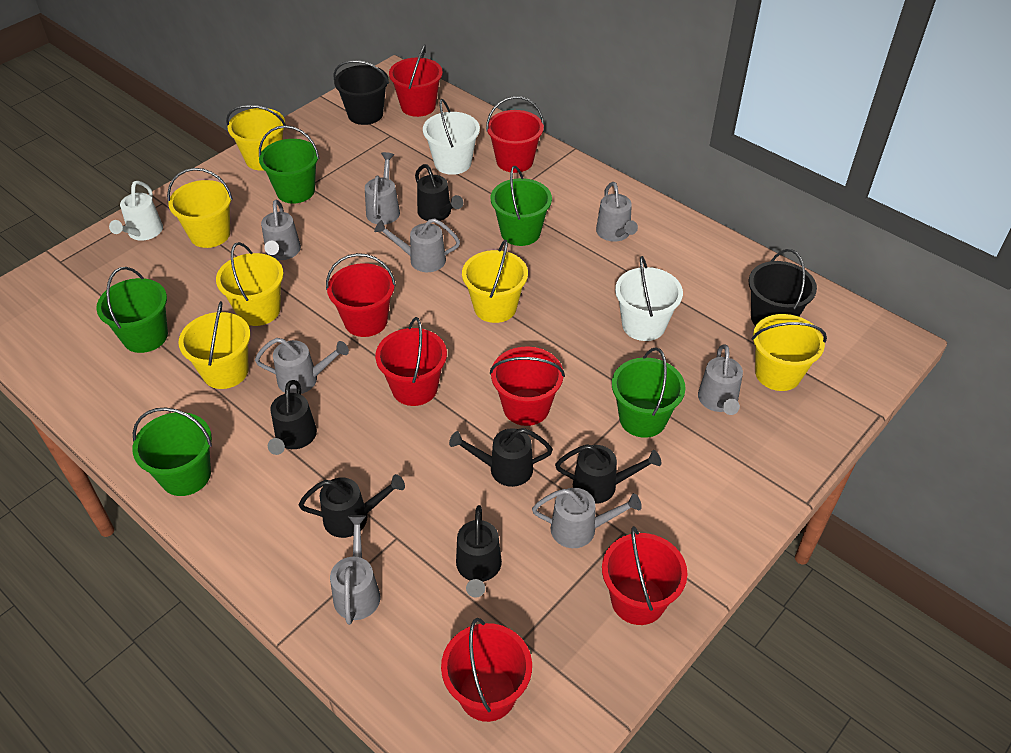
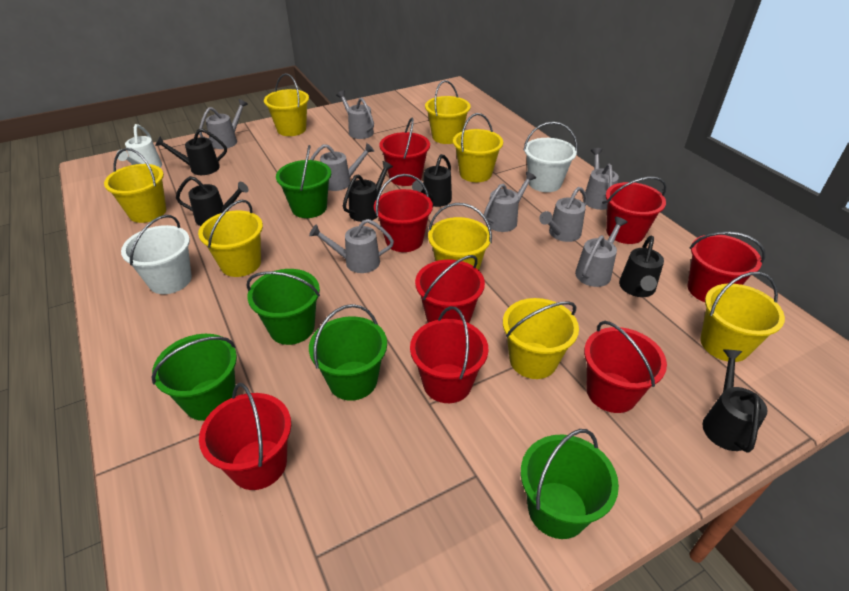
black bucket: 2 -> 0
red bucket: 7 -> 8
yellow bucket: 6 -> 8

